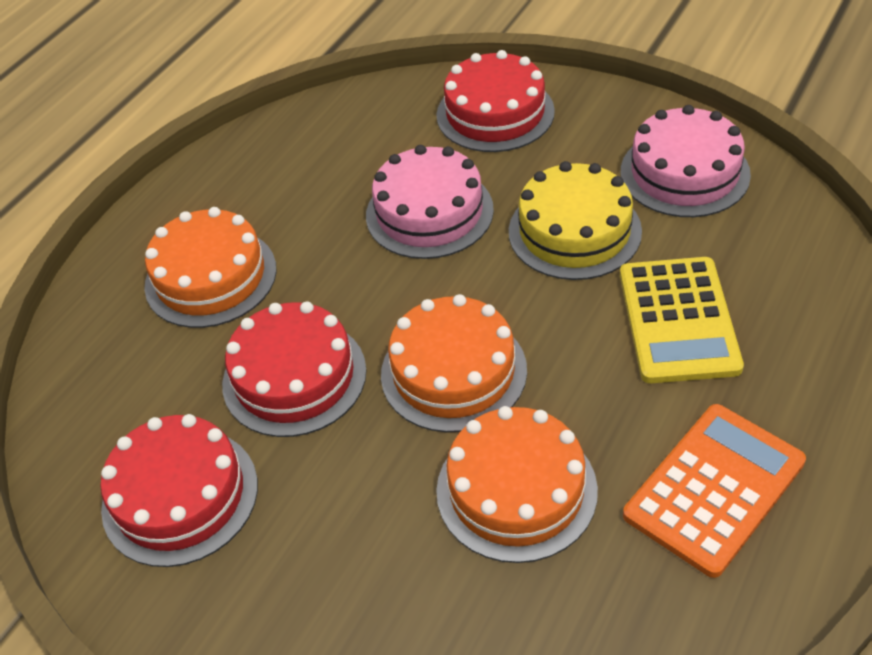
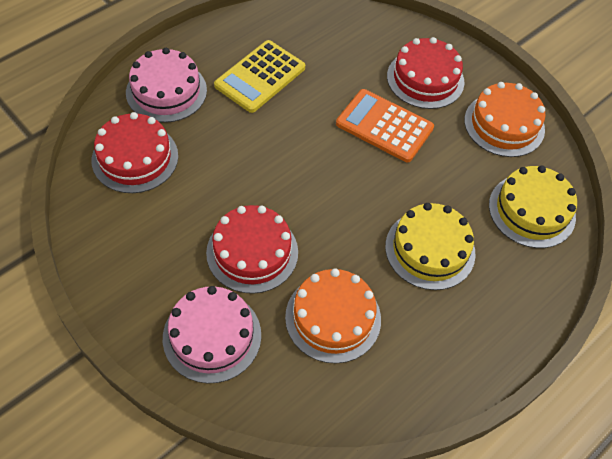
orange cake: 3 -> 2
yellow cake: 1 -> 2

